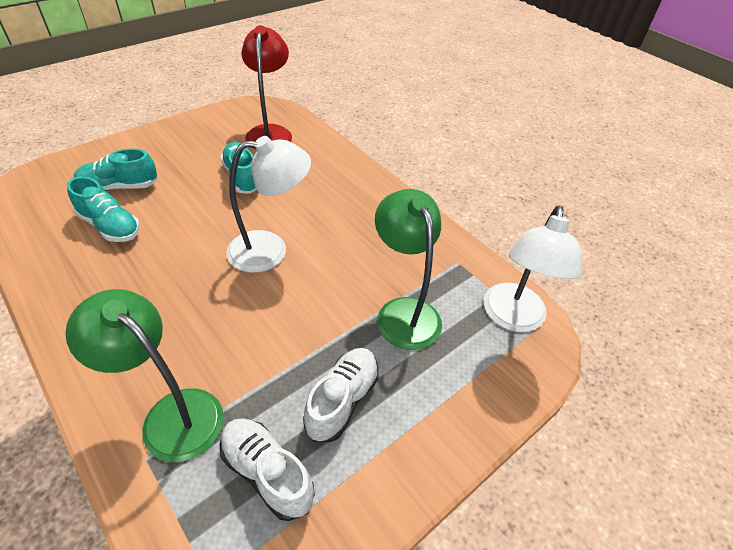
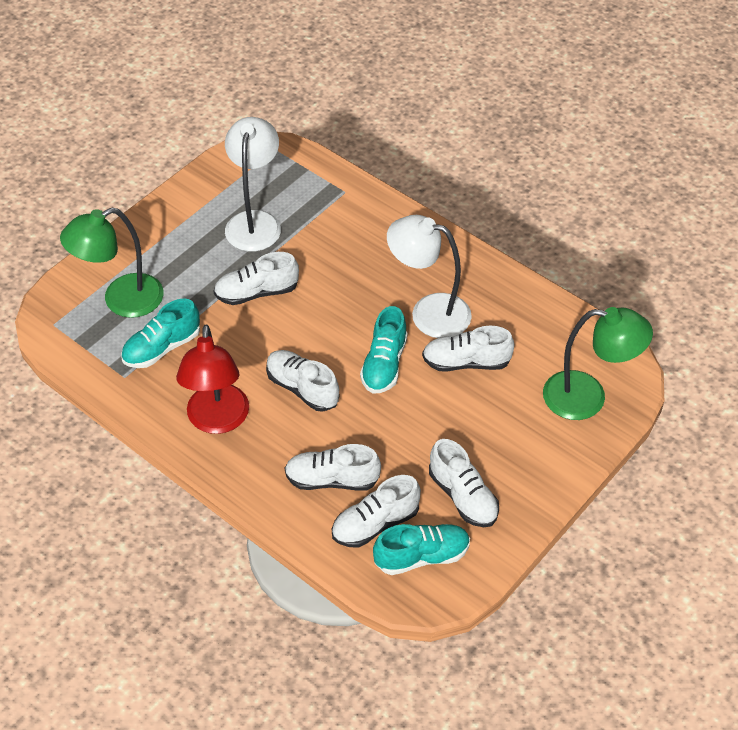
white shoe: 2 -> 6

